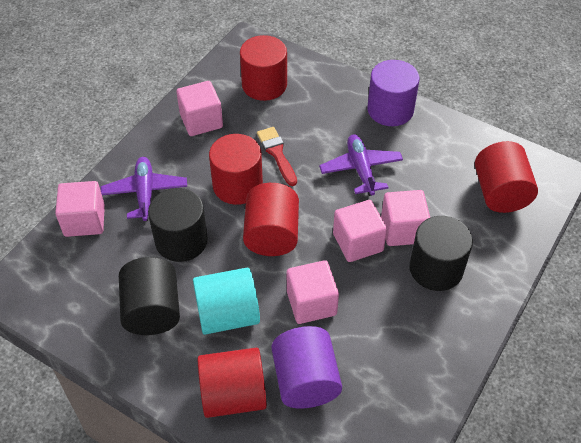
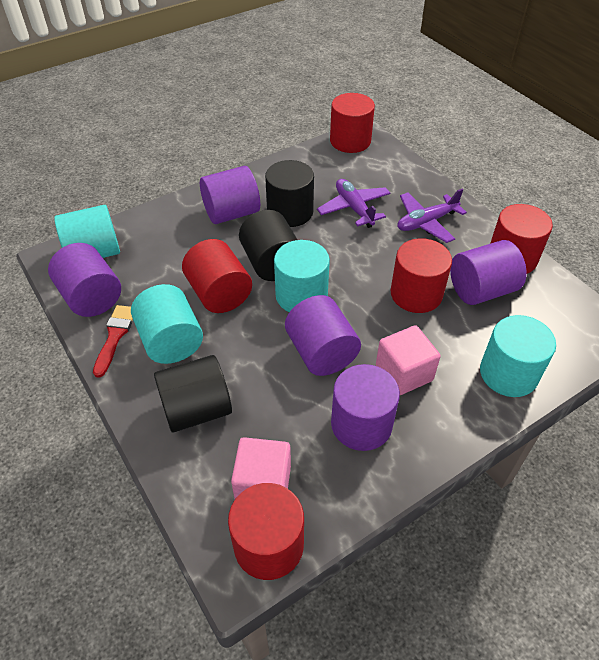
pink cube: 5 -> 2
purple cylinder: 2 -> 5
turquoise cylinder: 1 -> 4

